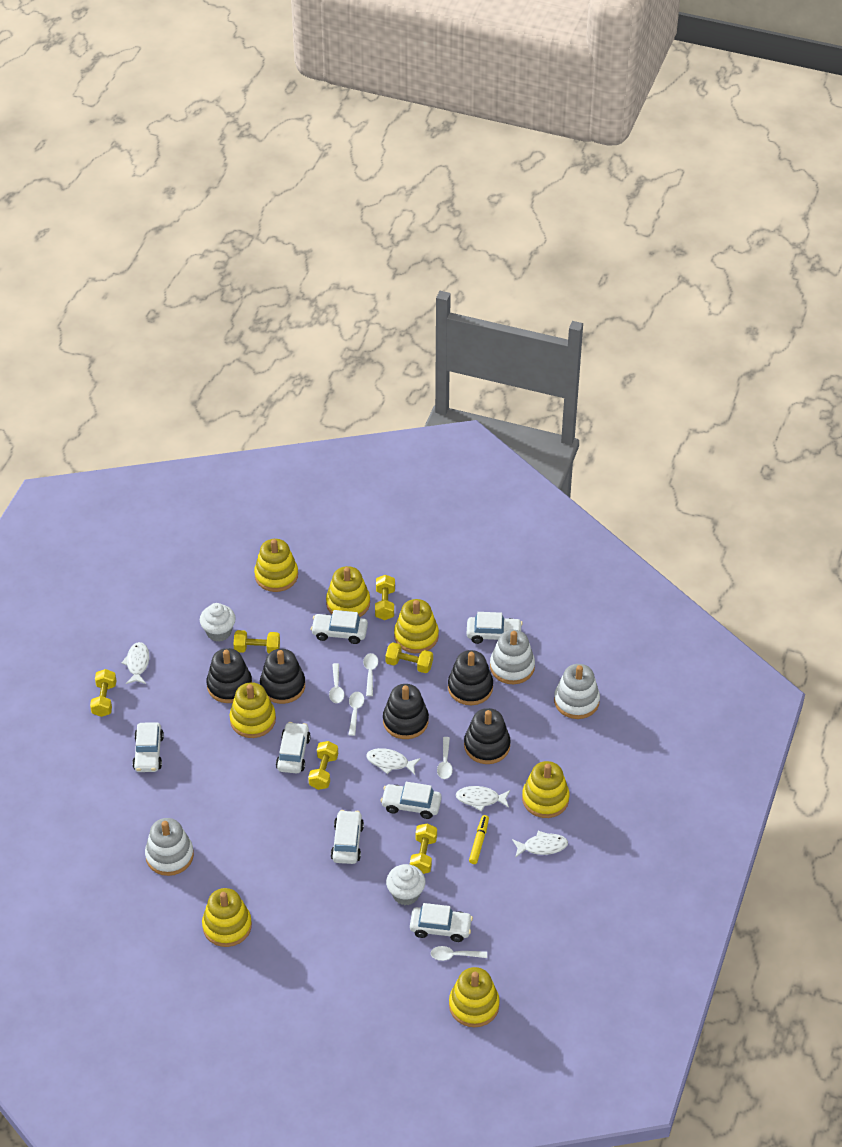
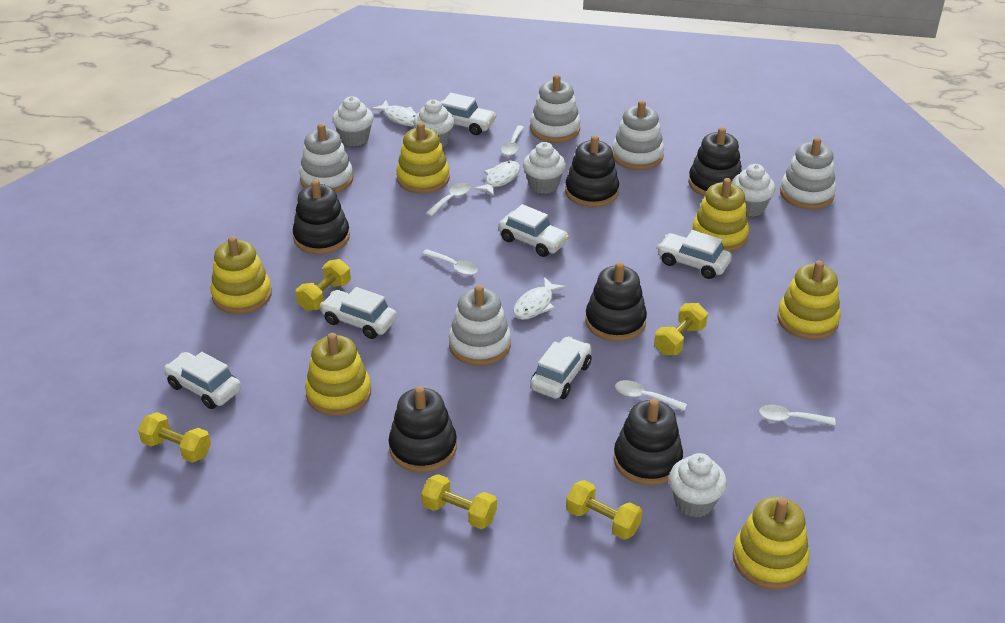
black stacking toy: 5 -> 6
white car: 7 -> 6
white cupcake: 2 -> 5
white fish: 4 -> 3
white stacking toy: 3 -> 5
yellow dumbbell: 6 -> 5
yellow marker: 1 -> 0
yellow stacking toy: 7 -> 6

